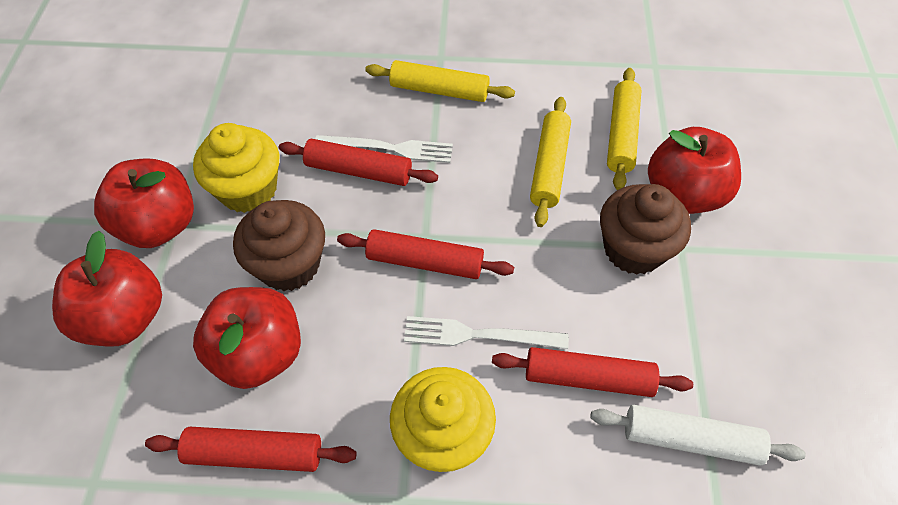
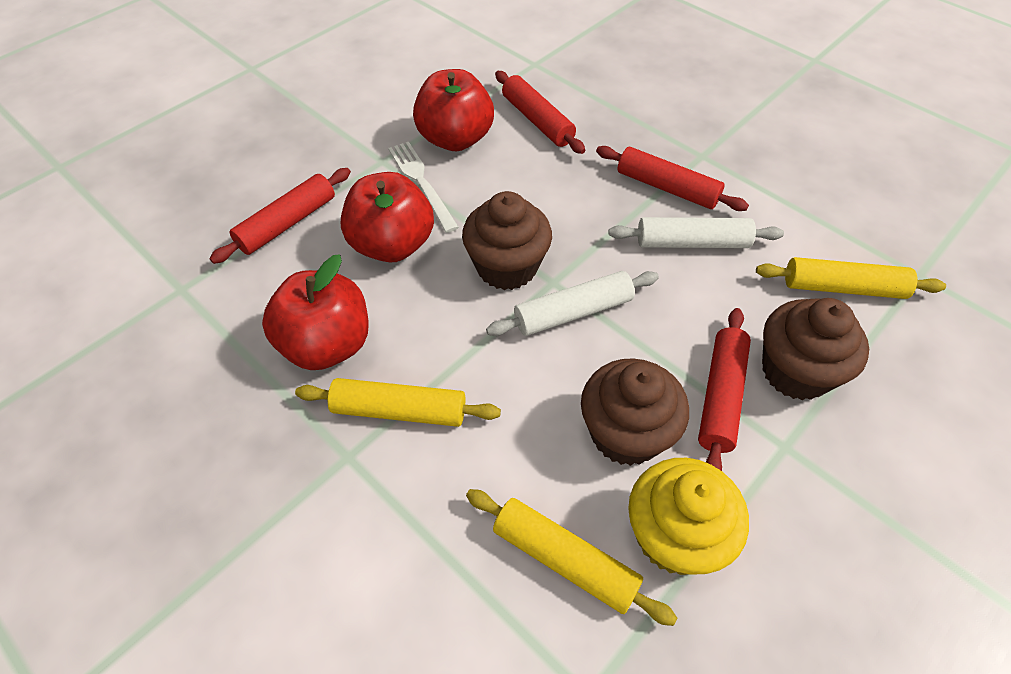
brown cupcake: 2 -> 3
red apple: 4 -> 3
white fork: 2 -> 1
white rolling pin: 1 -> 2
yellow cupcake: 2 -> 1

